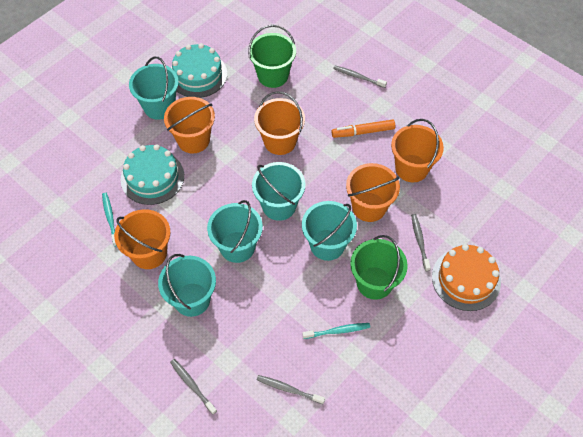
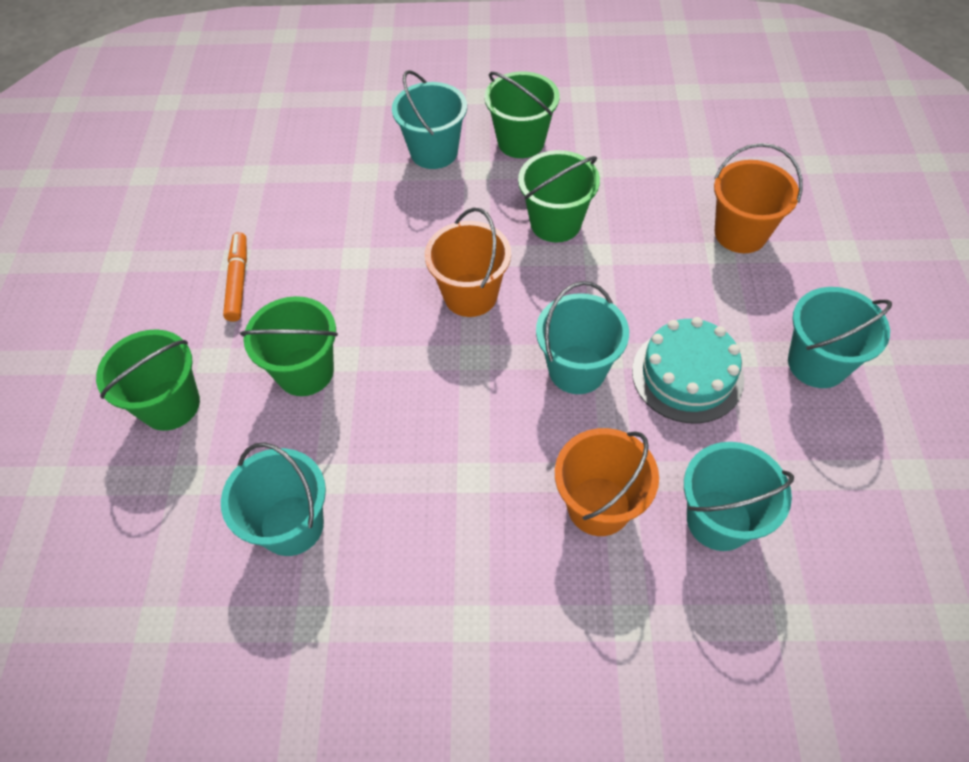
green bucket: 2 -> 4
grey toothbrush: 4 -> 0
orange bucket: 5 -> 3
orange cake: 1 -> 0
turquoise cake: 2 -> 1
turquoise toothbrush: 2 -> 0

